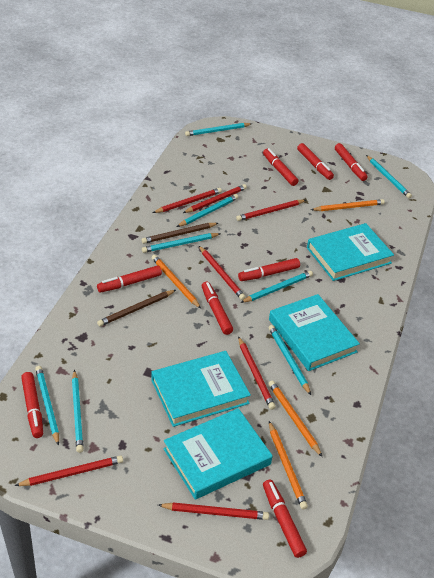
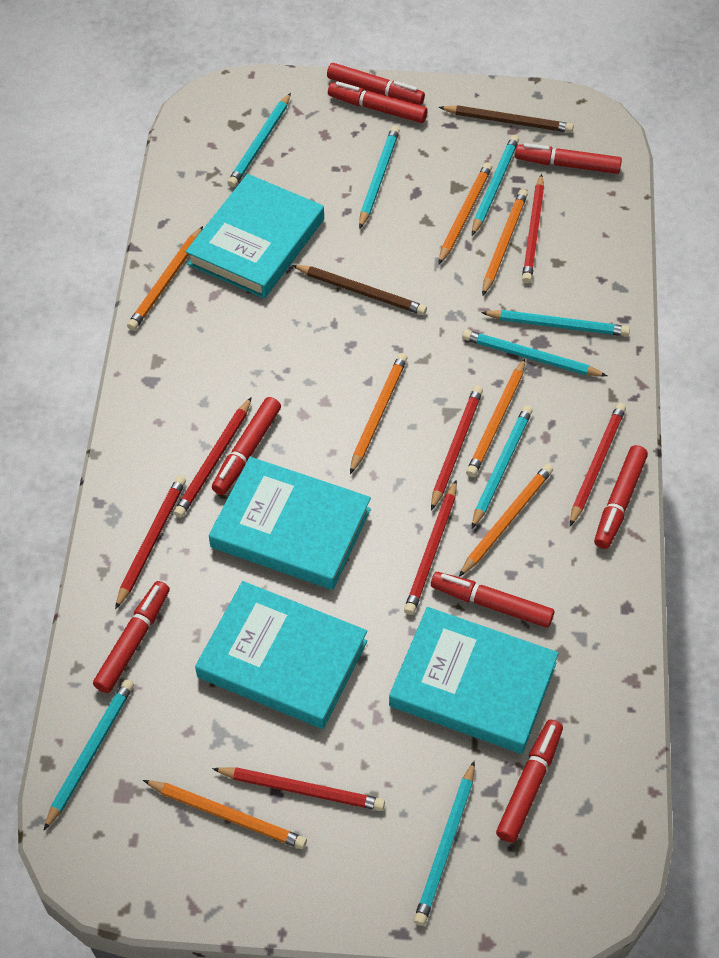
orange pencil: 4 -> 7

